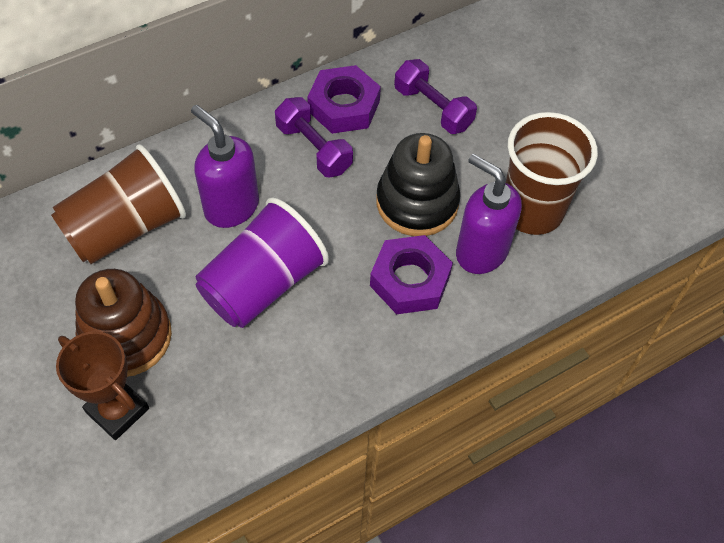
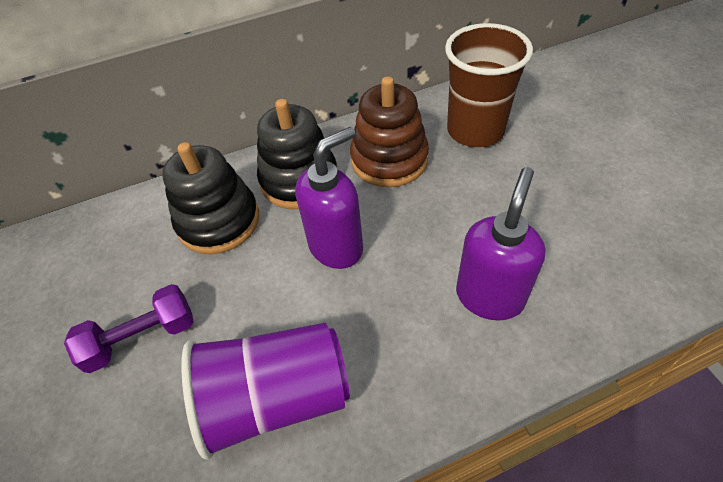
black stacking toy: 1 -> 2
brown cup: 2 -> 1
brown trophy: 1 -> 0
purple dumbbell: 2 -> 1
purple nut: 2 -> 0

